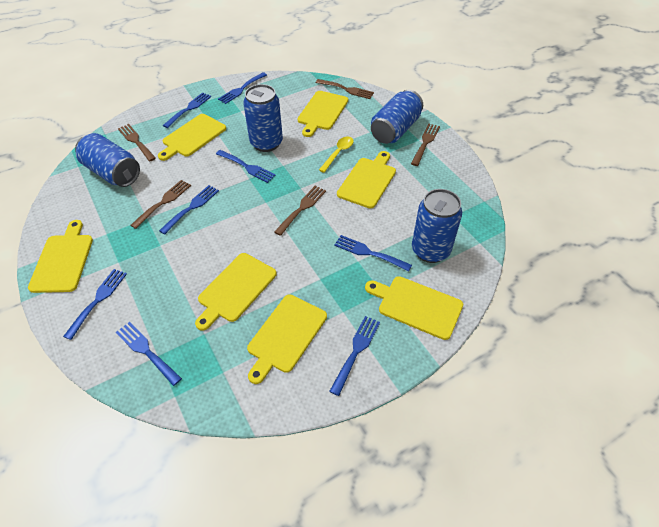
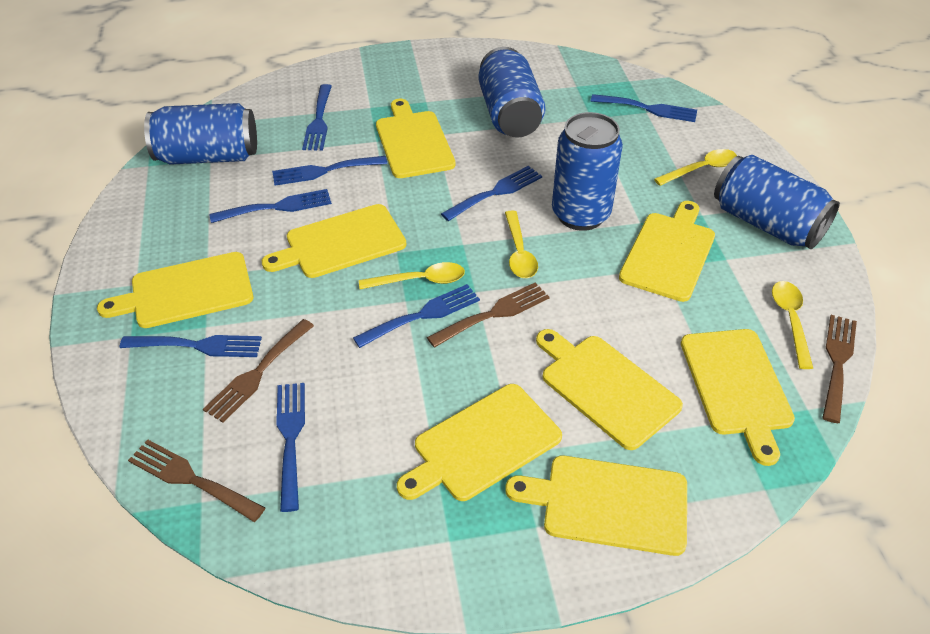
brown fork: 5 -> 4
yellow cutting board: 7 -> 8
yellow spoon: 1 -> 4

